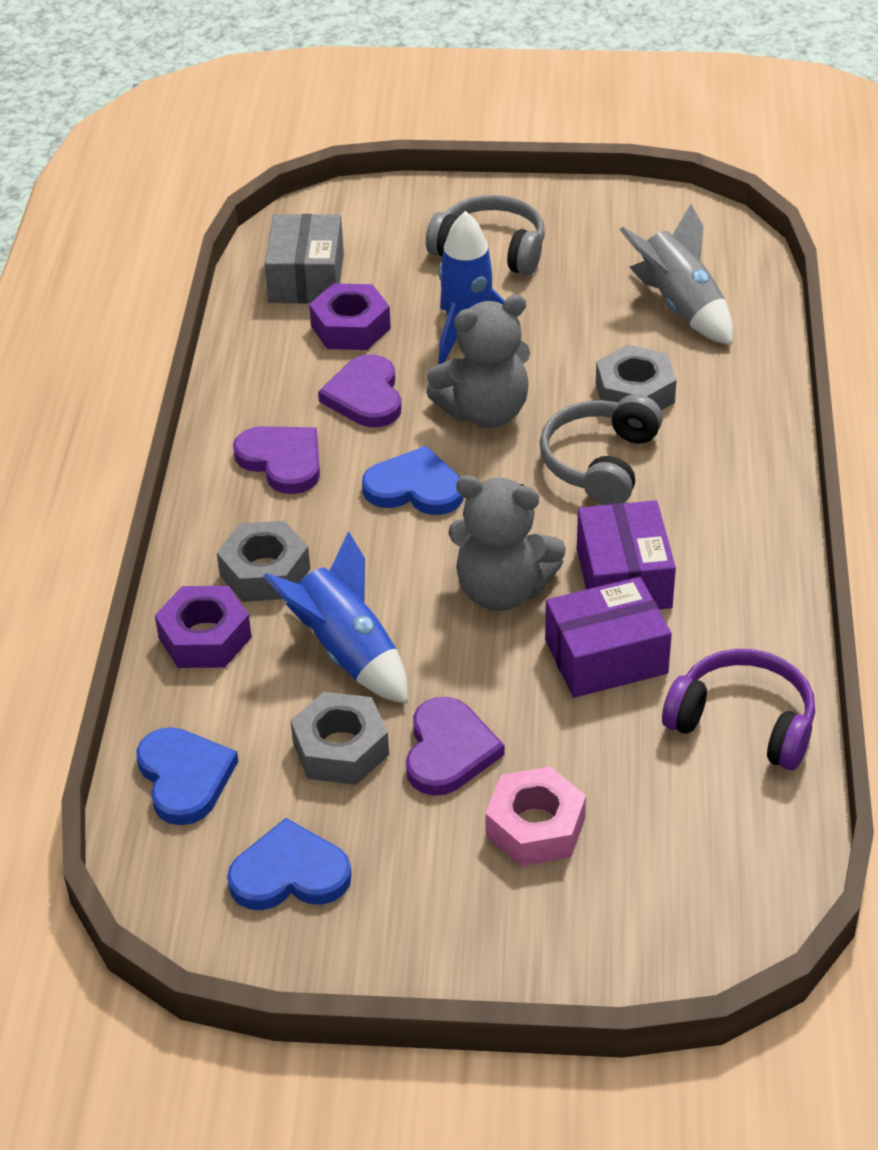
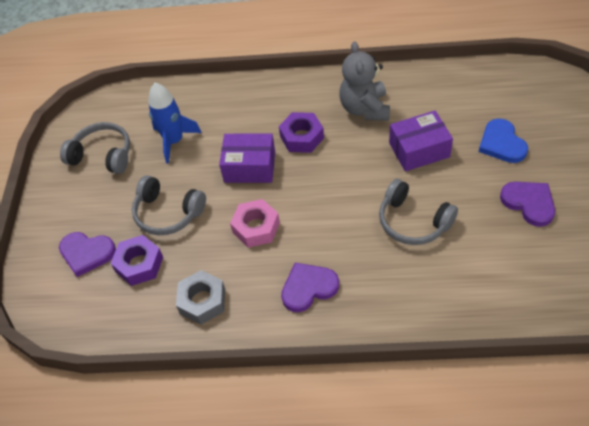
blue heart: 3 -> 1
blue rocket: 2 -> 1
grey box: 1 -> 0
grey headphones: 2 -> 3
grey nut: 3 -> 1
grey rocket: 1 -> 0
grey teddy bear: 2 -> 1
purple headphones: 1 -> 0

